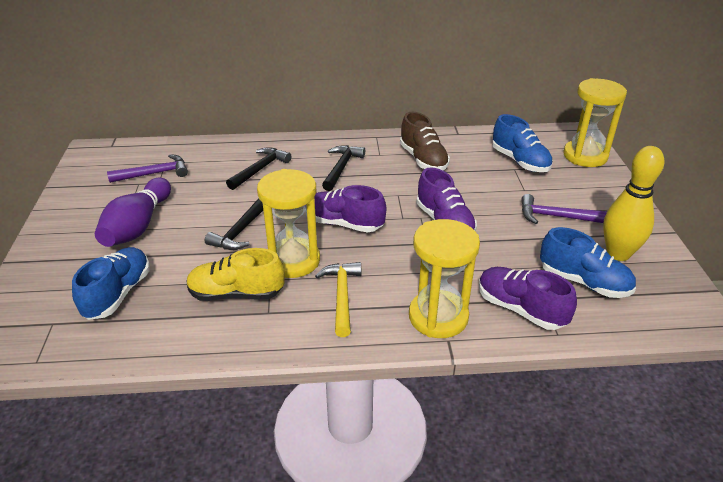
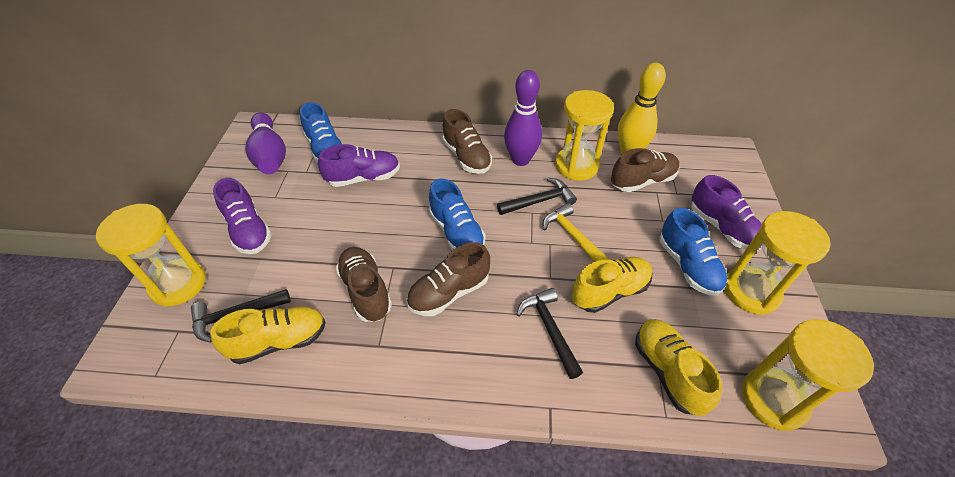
brown shoe: 1 -> 4
purple bowling pin: 1 -> 2
purple hammer: 2 -> 0
yellow hourglass: 3 -> 4
yellow shoe: 1 -> 3

